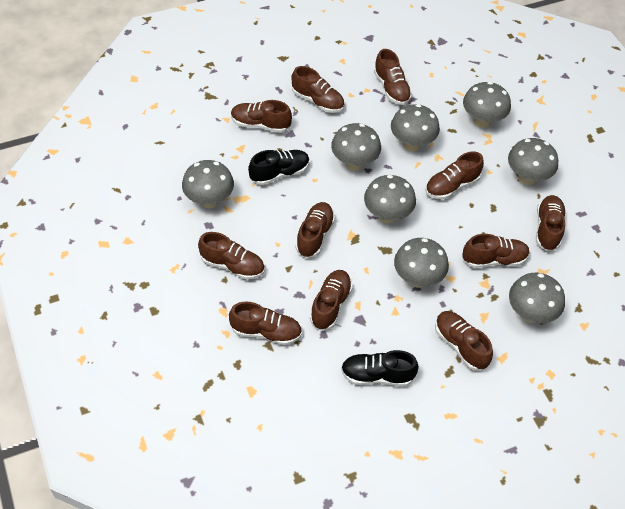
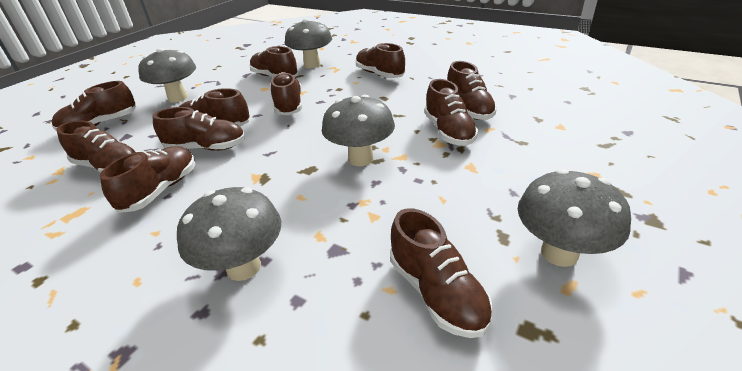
black shoe: 2 -> 0
grey mushroom: 8 -> 5

